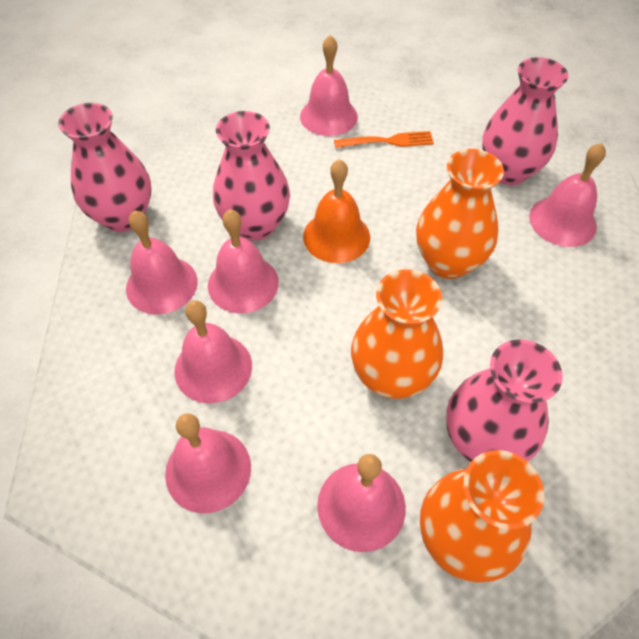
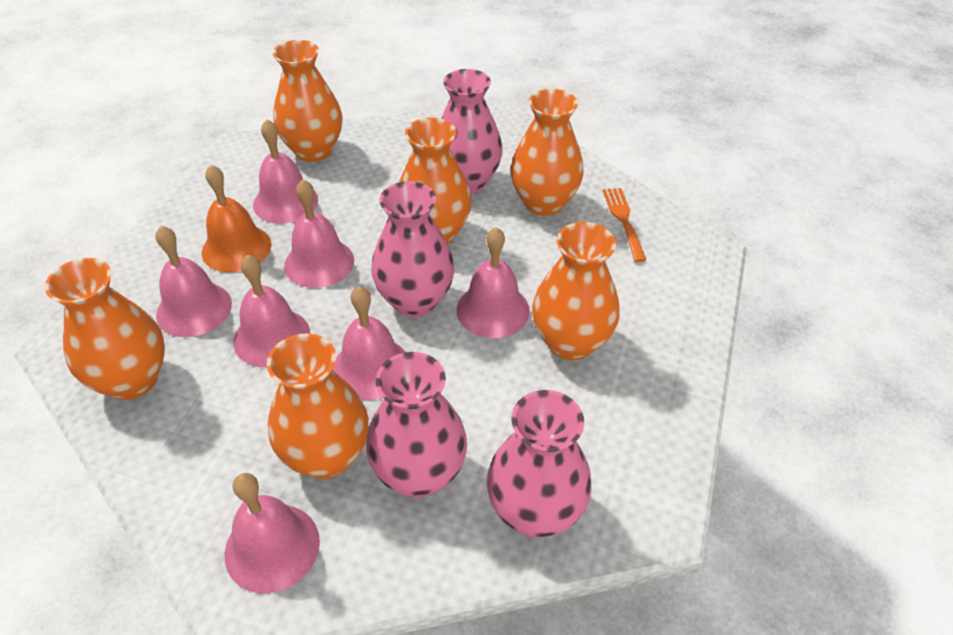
orange vase: 3 -> 6

